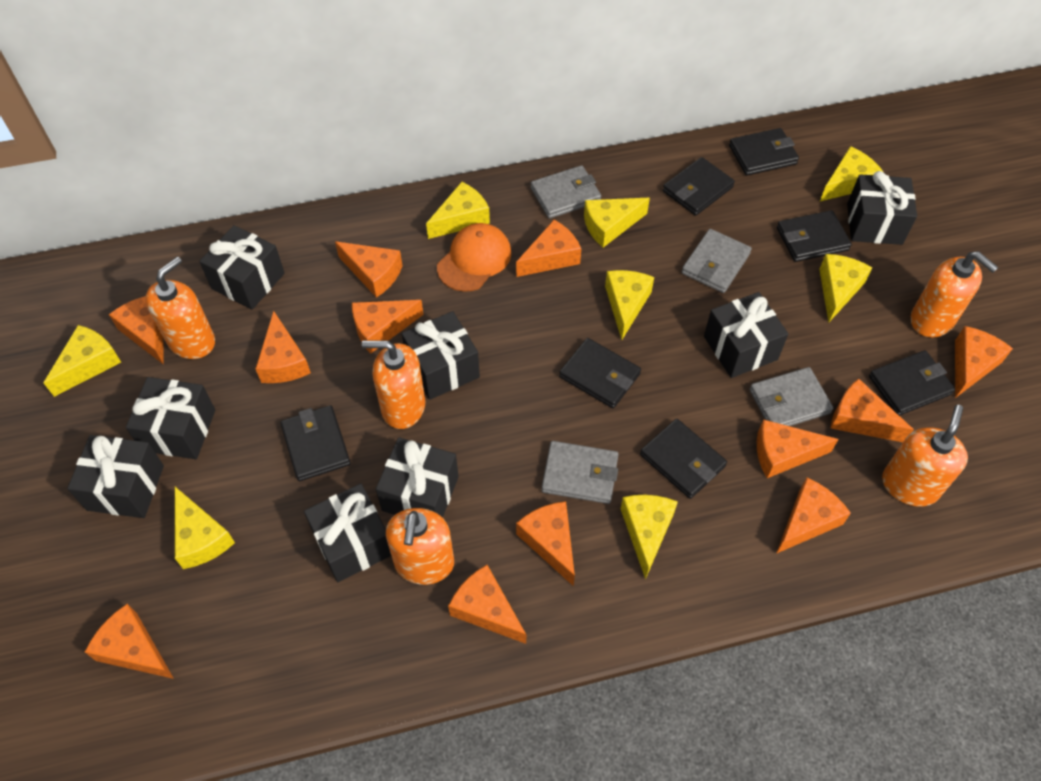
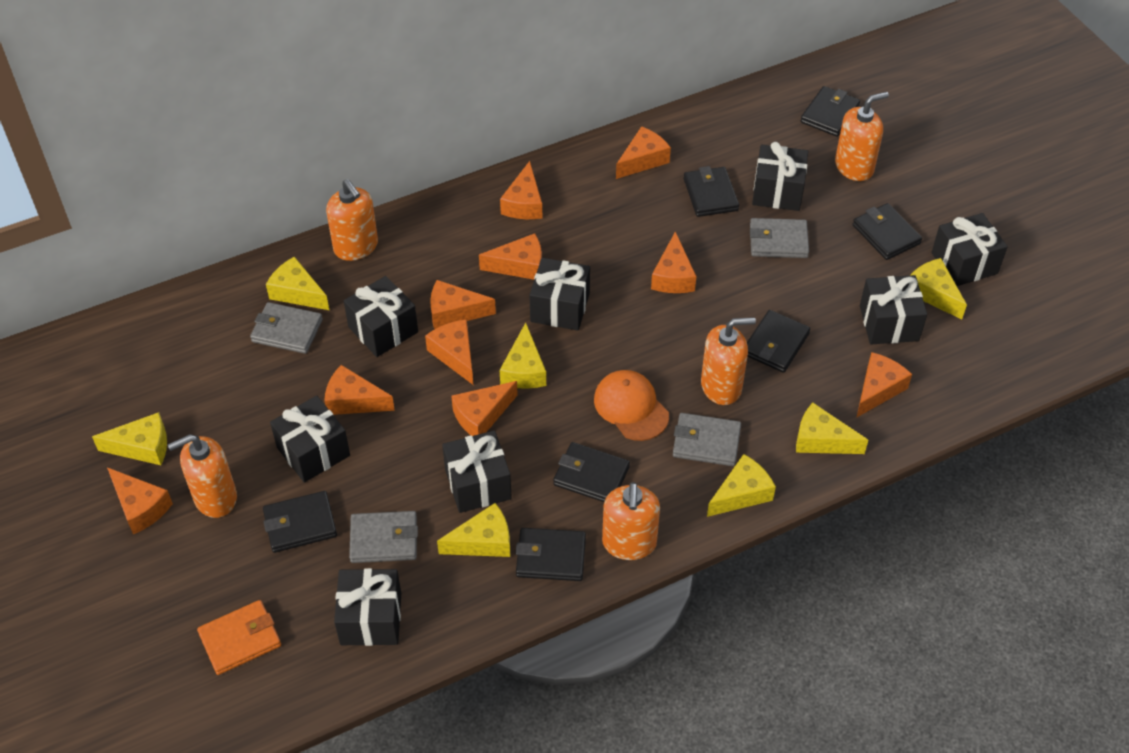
orange cheese: 12 -> 10
orange wallet: 0 -> 1
yellow cheese: 8 -> 7

